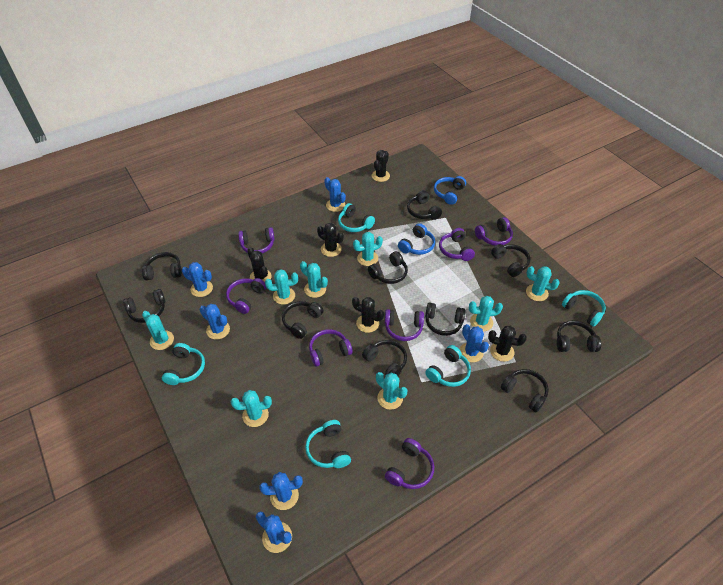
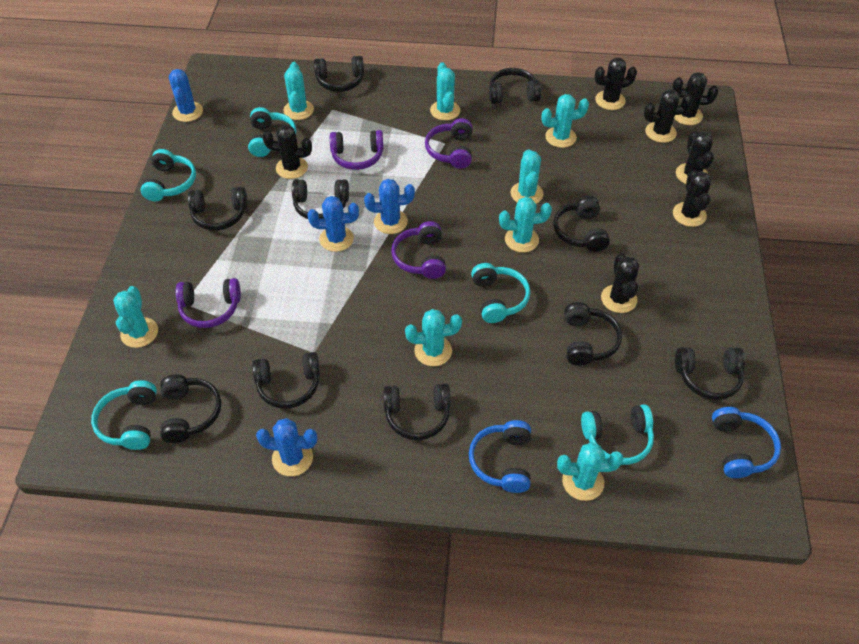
black cactus: 5 -> 7
blue cactus: 6 -> 4
purple headphones: 7 -> 4

